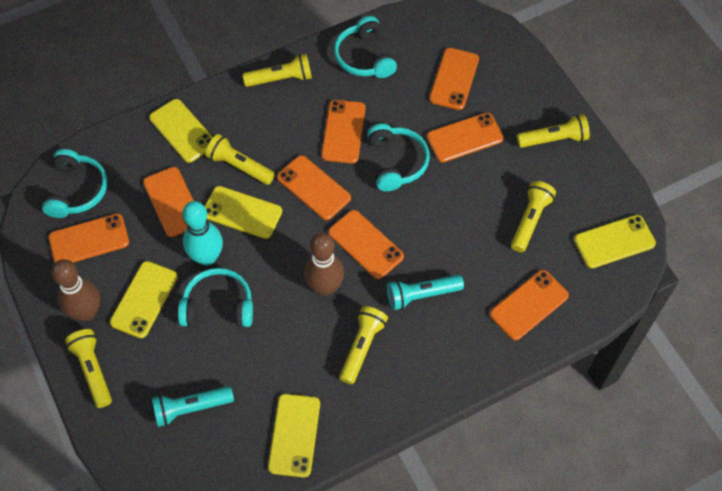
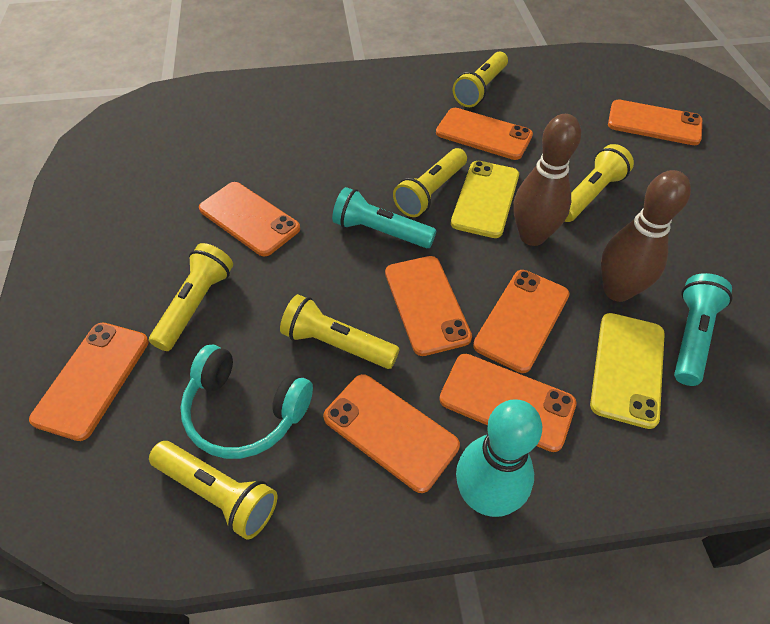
turquoise headphones: 4 -> 1
yellow phone: 5 -> 2

